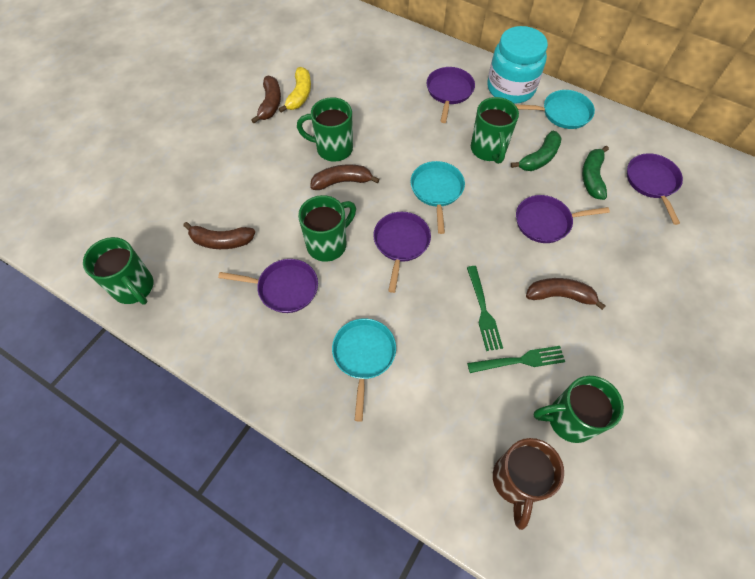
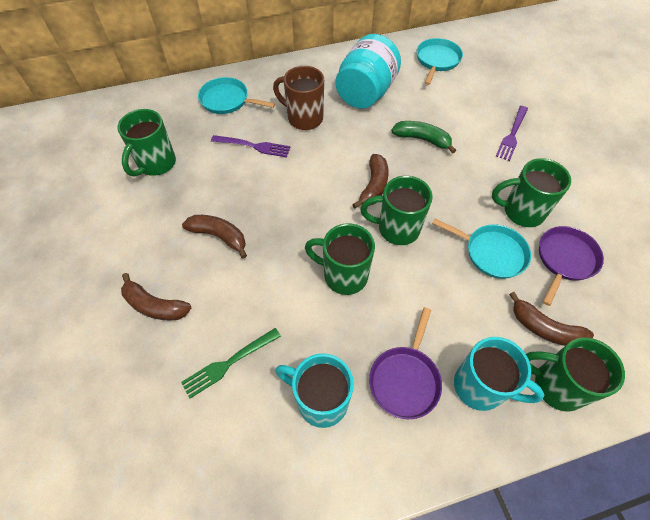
green banana: 2 -> 1
green fork: 2 -> 1
purple fork: 0 -> 2
purple pan: 5 -> 2
turquoise mug: 0 -> 2
yellow banana: 1 -> 0

